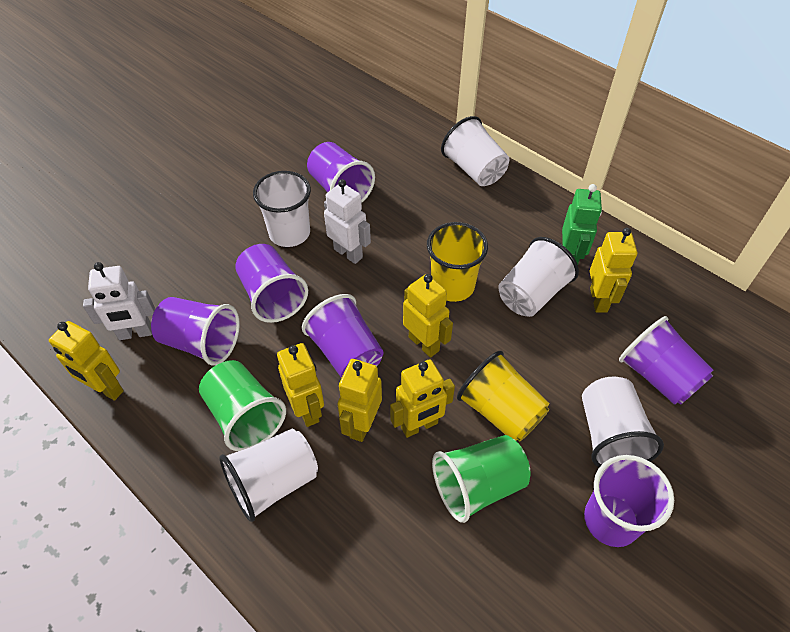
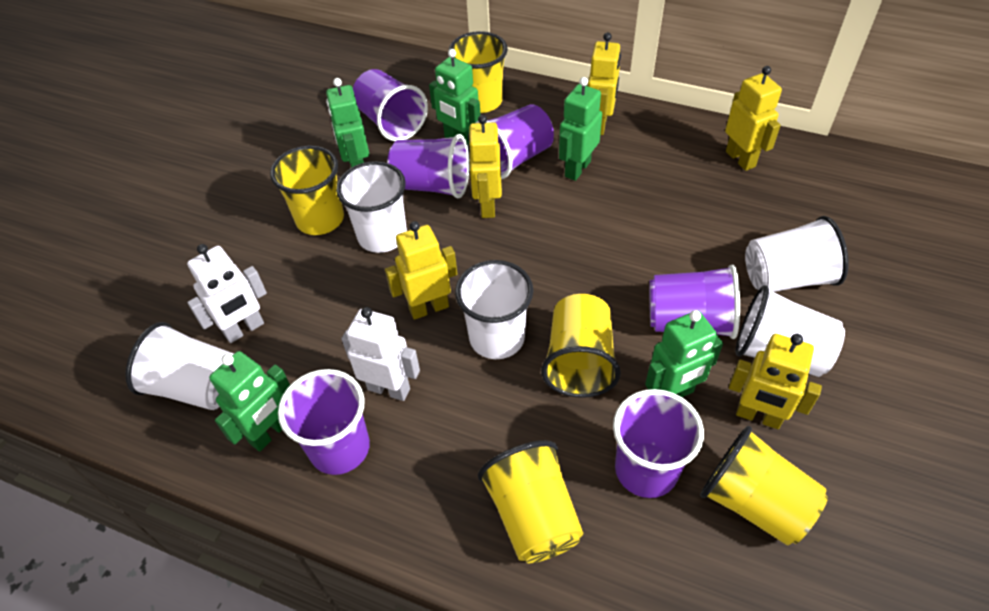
green cup: 2 -> 0
green robot: 1 -> 5
yellow cup: 2 -> 5
yellow robot: 6 -> 5

